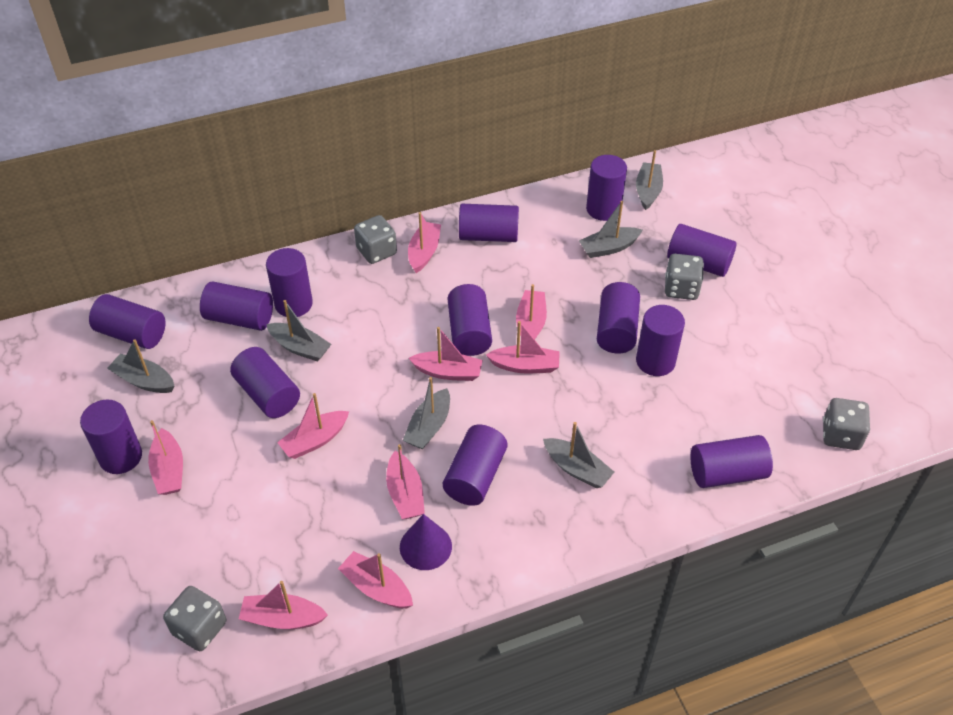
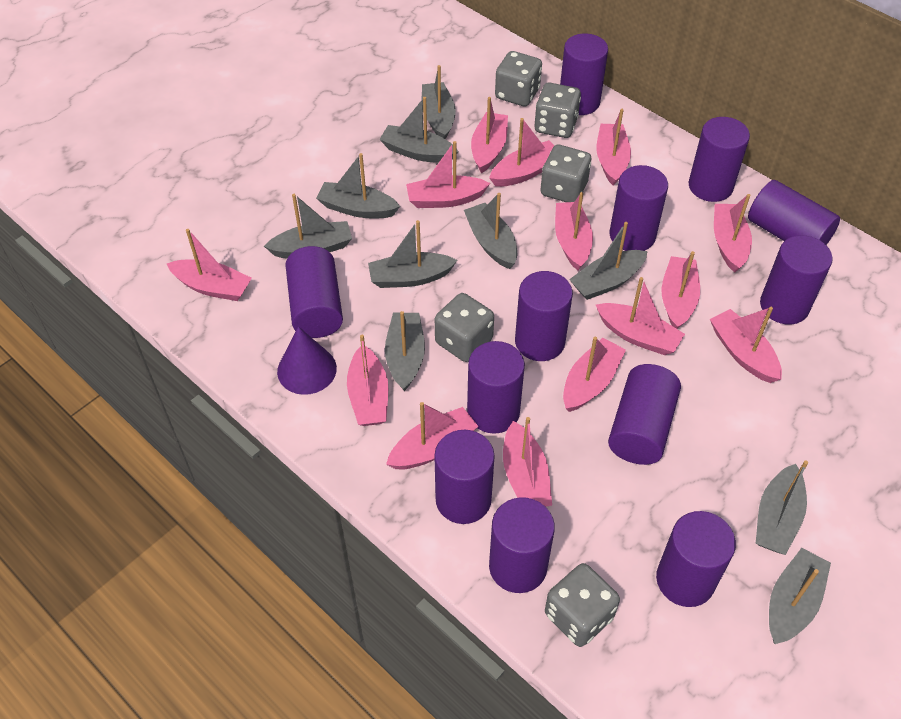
grey boat: 6 -> 10
grey dice: 4 -> 5
pink boat: 9 -> 14
purple cylinder: 13 -> 12

